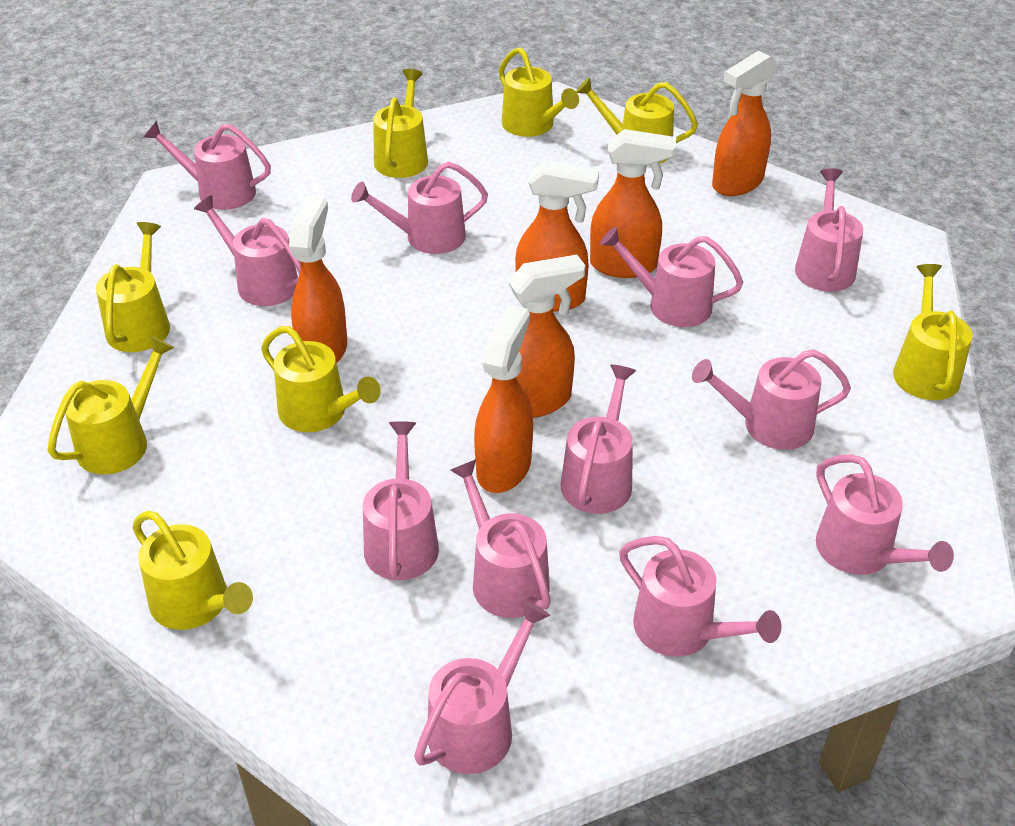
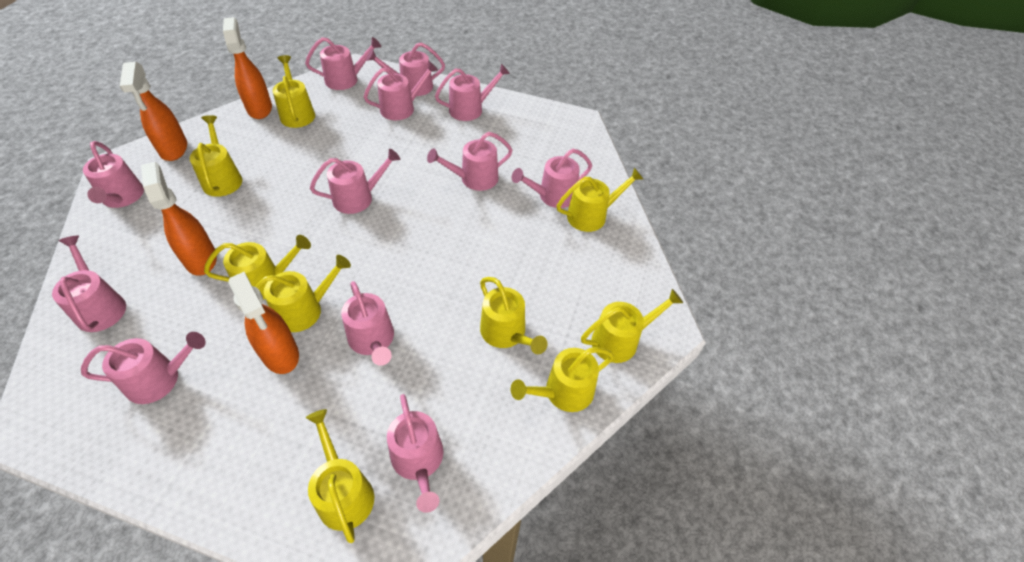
orange spray bottle: 6 -> 4
yellow watering can: 8 -> 9

